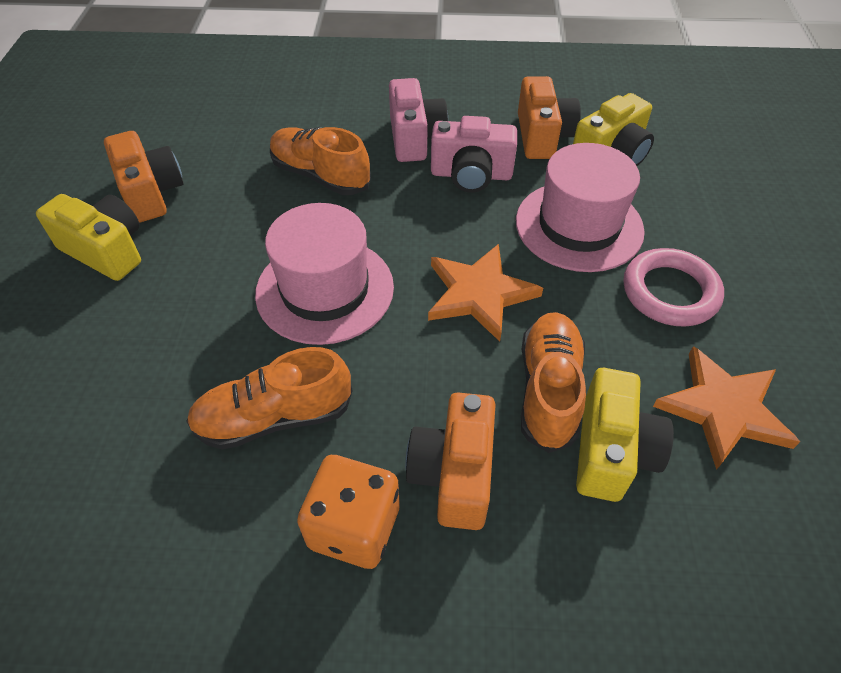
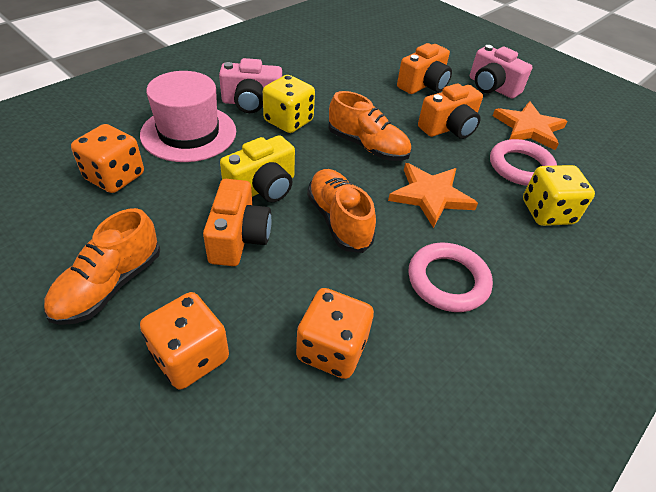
orange dice: 1 -> 3
pink hat: 2 -> 1
pink ring: 1 -> 2
yellow camera: 3 -> 1
yellow dice: 0 -> 2

